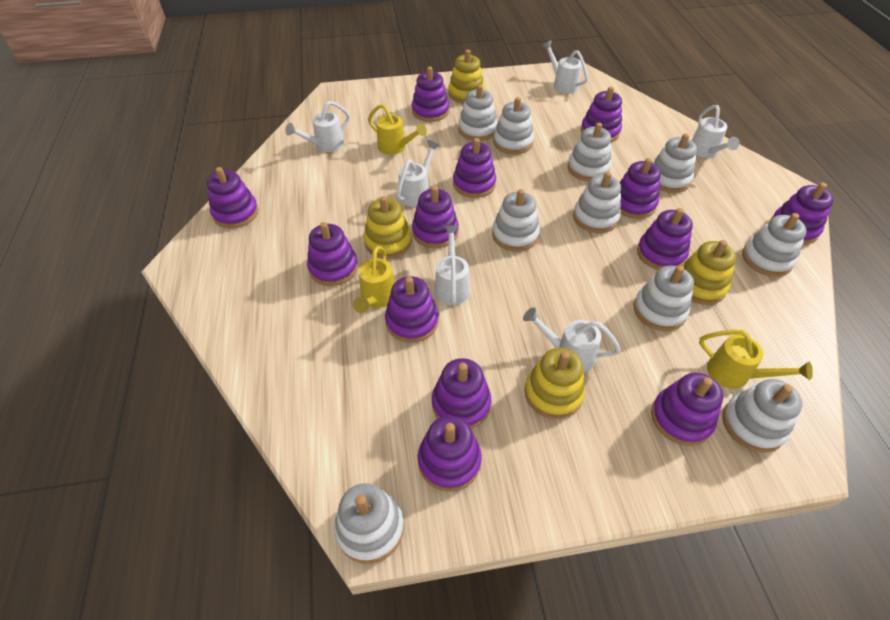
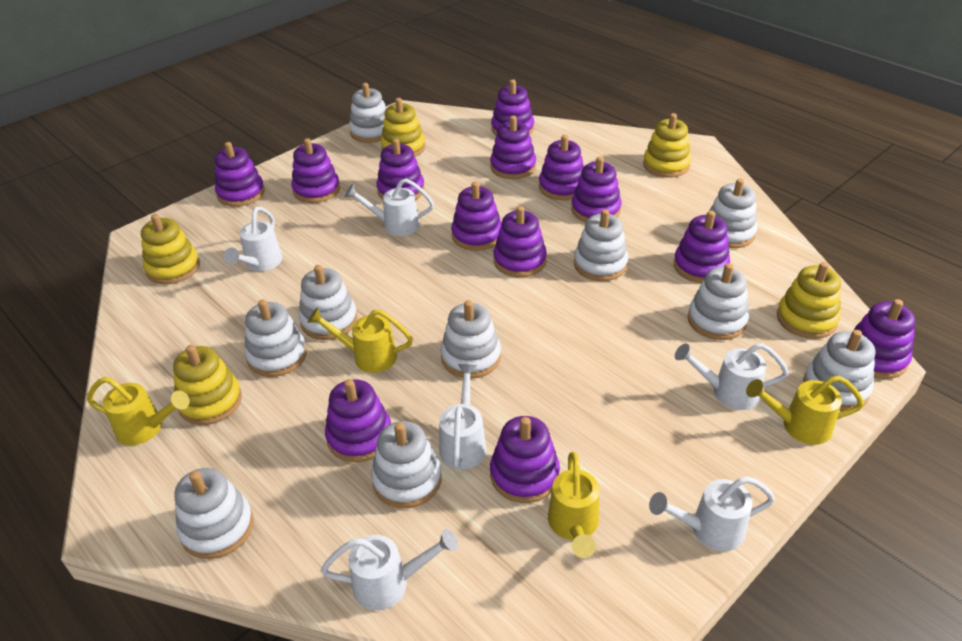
yellow stacking toy: 4 -> 5
yellow watering can: 3 -> 4

